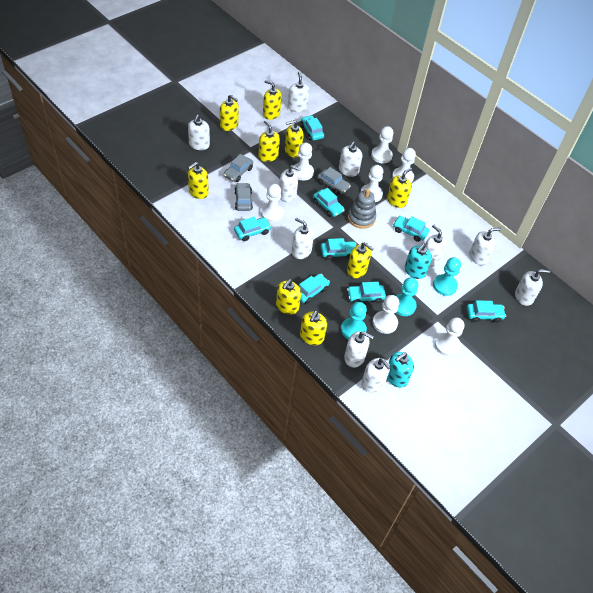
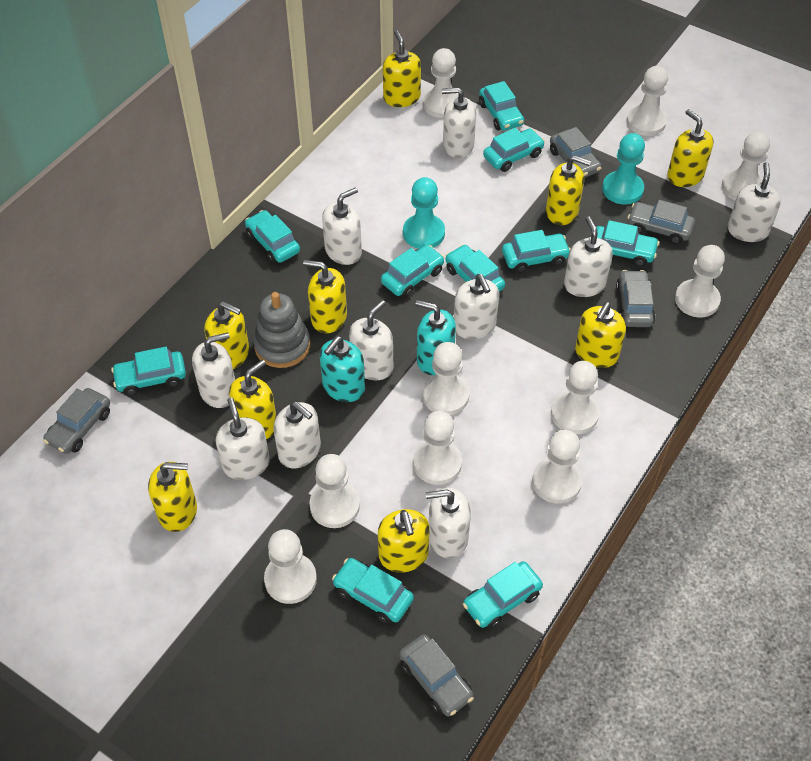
grey car: 3 -> 5
turquoise car: 8 -> 10
turquoise pawn: 3 -> 2
white pawn: 7 -> 10

